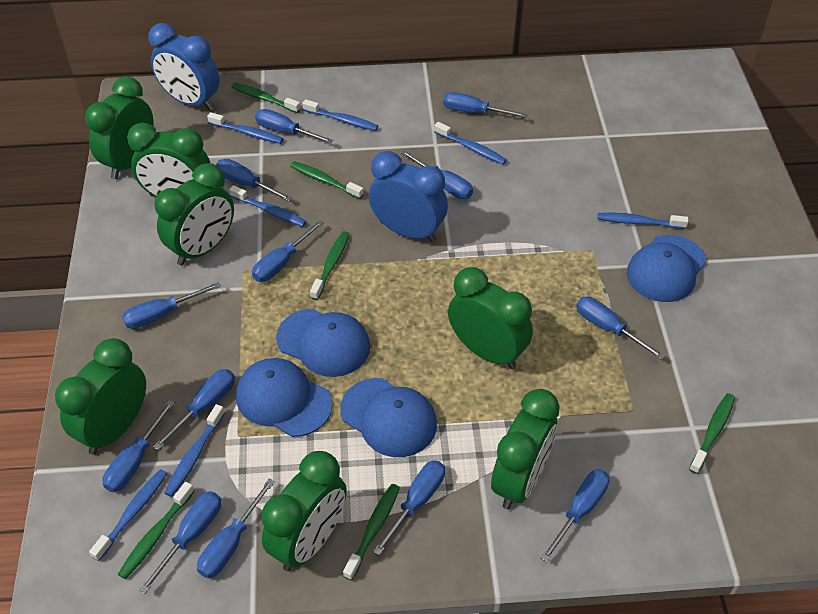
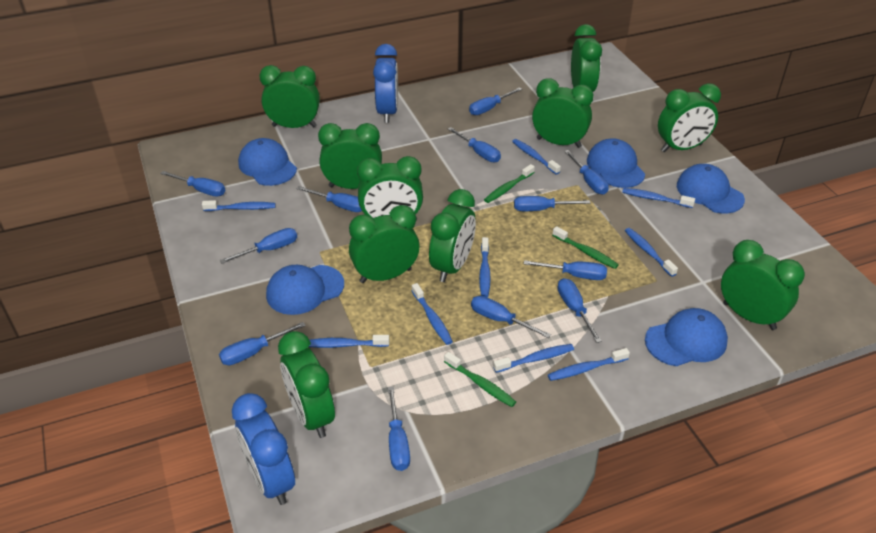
blue cap: 4 -> 5
blue screwdriver: 13 -> 12
blue toothbrush: 7 -> 9
green clock: 7 -> 10
green toothbrush: 6 -> 3

